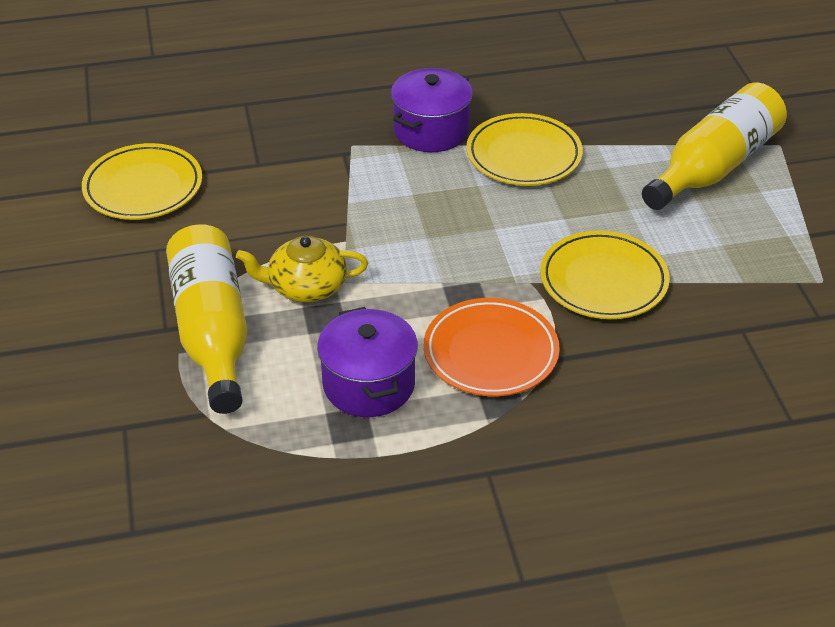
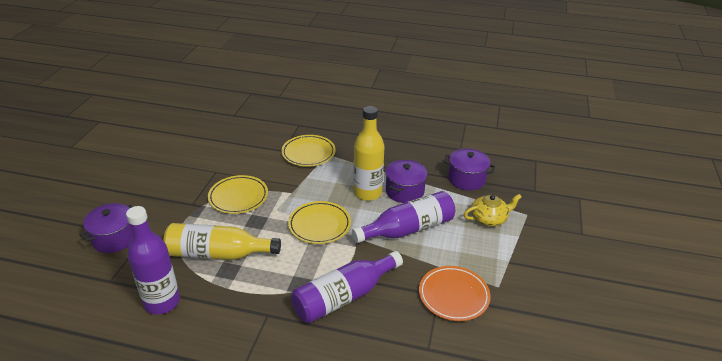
purple bottle: 0 -> 3
purple pot: 2 -> 3

